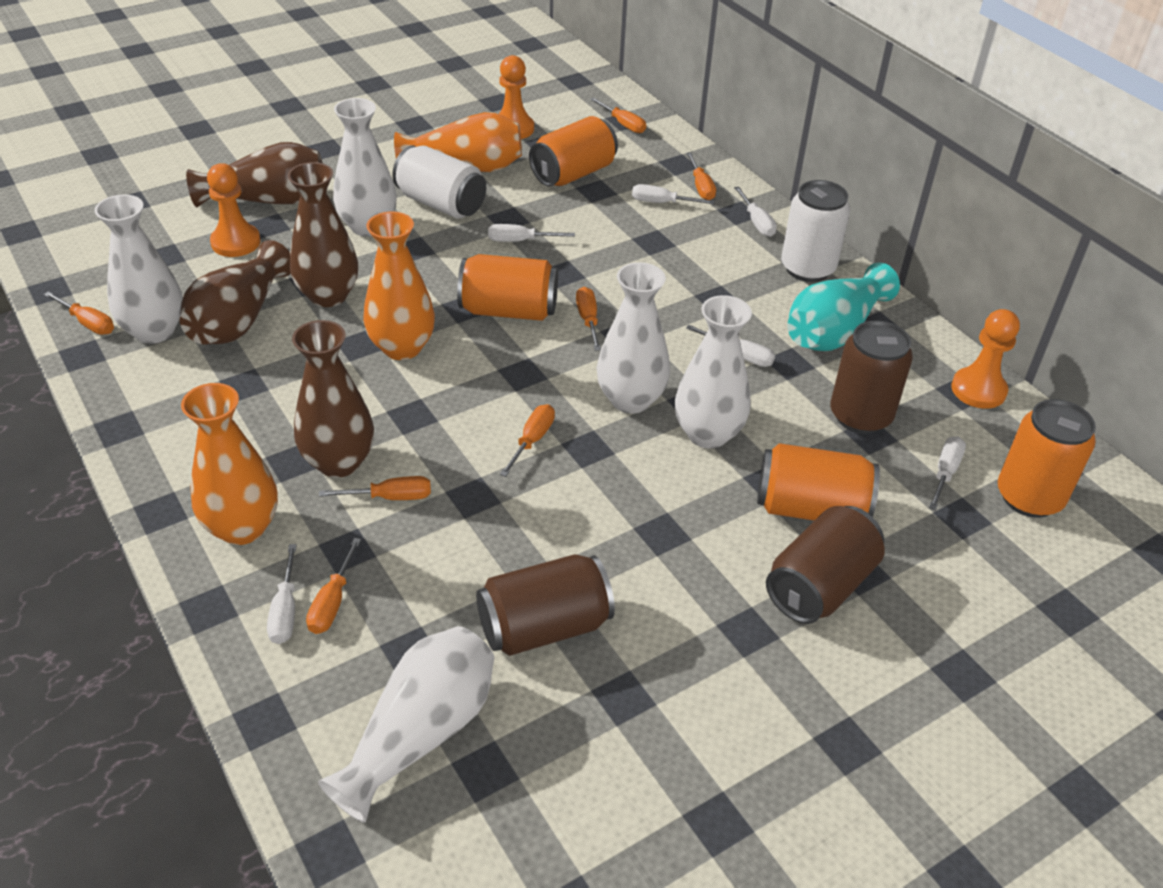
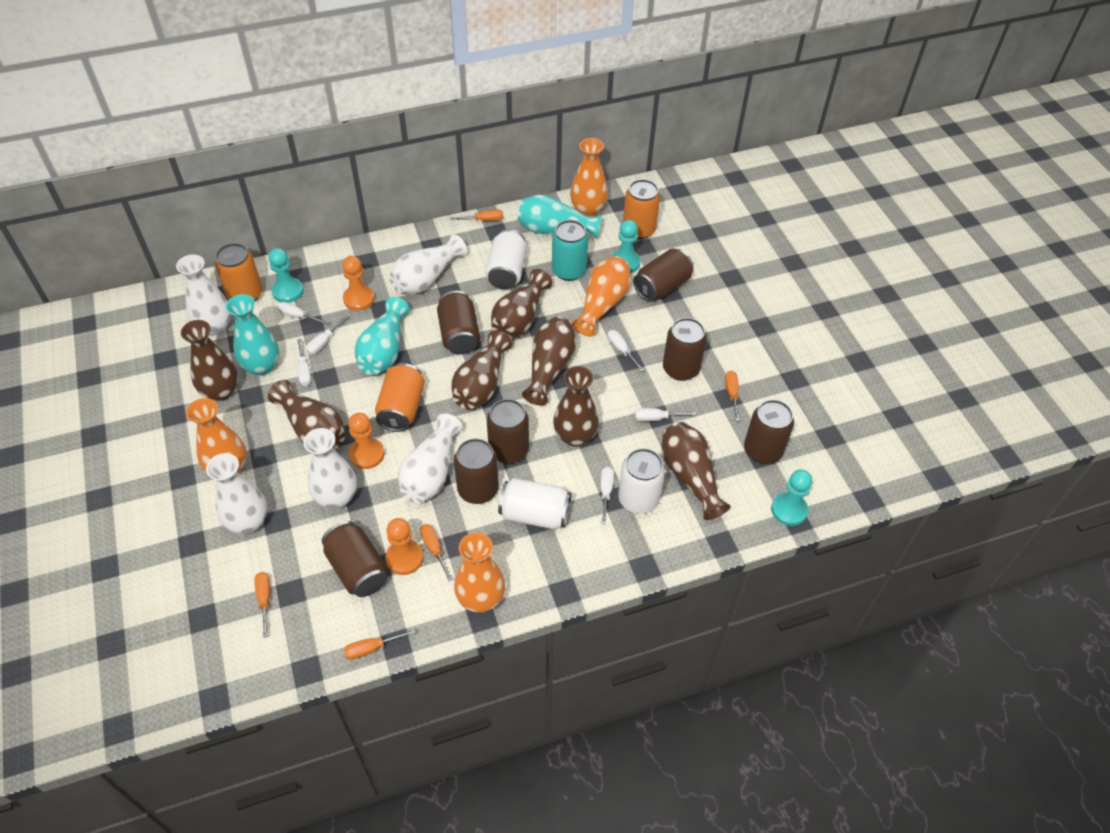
brown can: 3 -> 7
brown vase: 4 -> 7
orange can: 4 -> 3
orange screwdriver: 7 -> 5
orange vase: 3 -> 4
turquoise can: 0 -> 1
turquoise pawn: 0 -> 3
turquoise vase: 1 -> 3
white can: 2 -> 3

